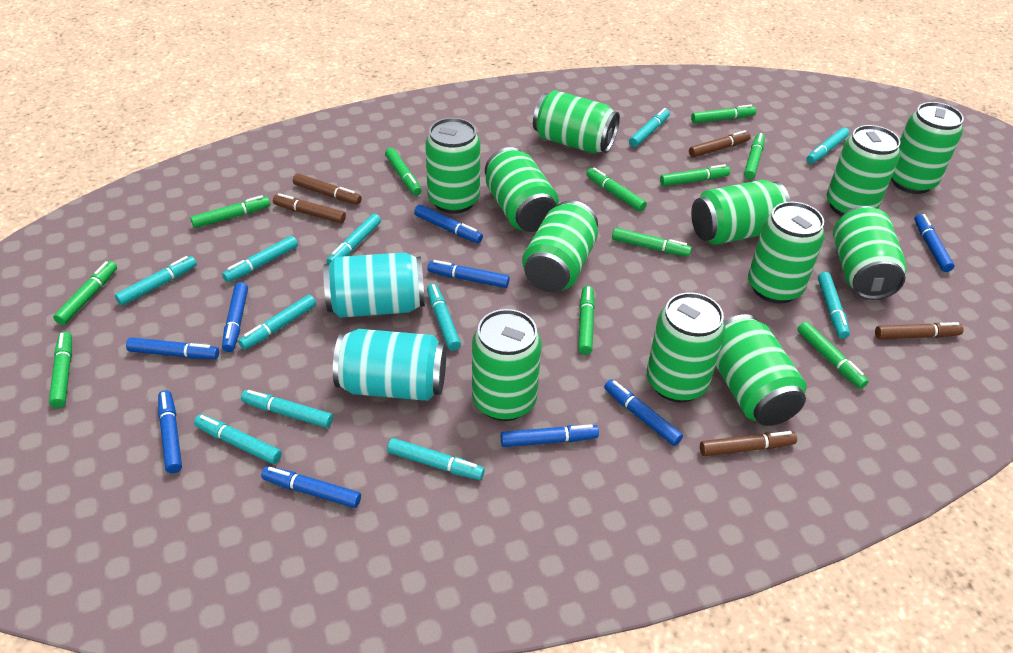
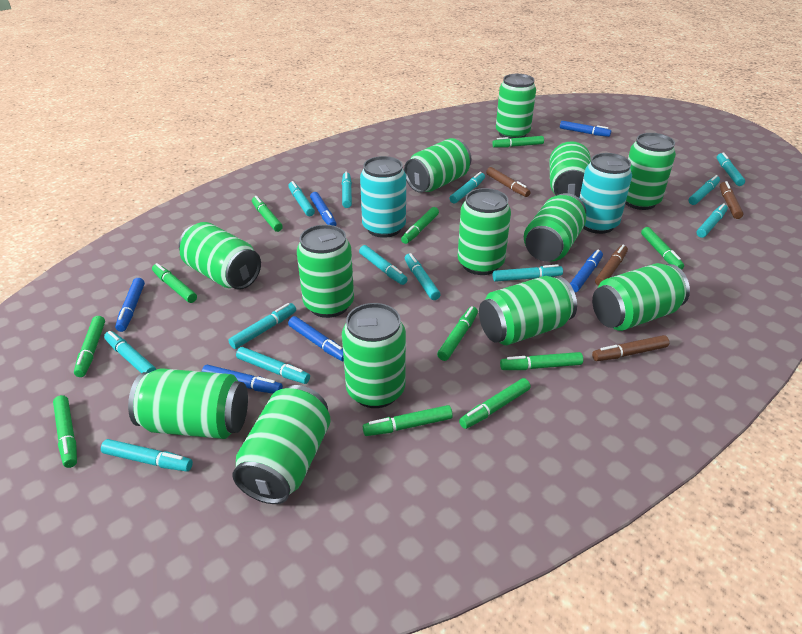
blue marker: 9 -> 6
brown marker: 5 -> 4
green can: 12 -> 13
turquoise marker: 11 -> 13

